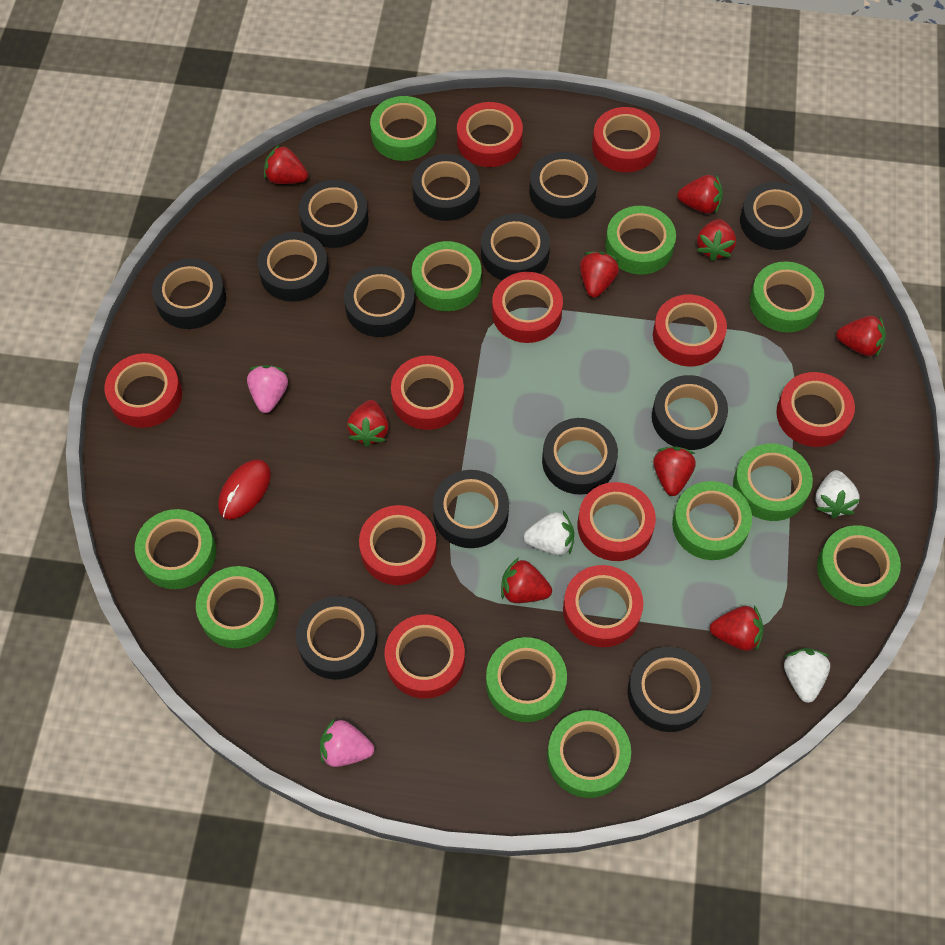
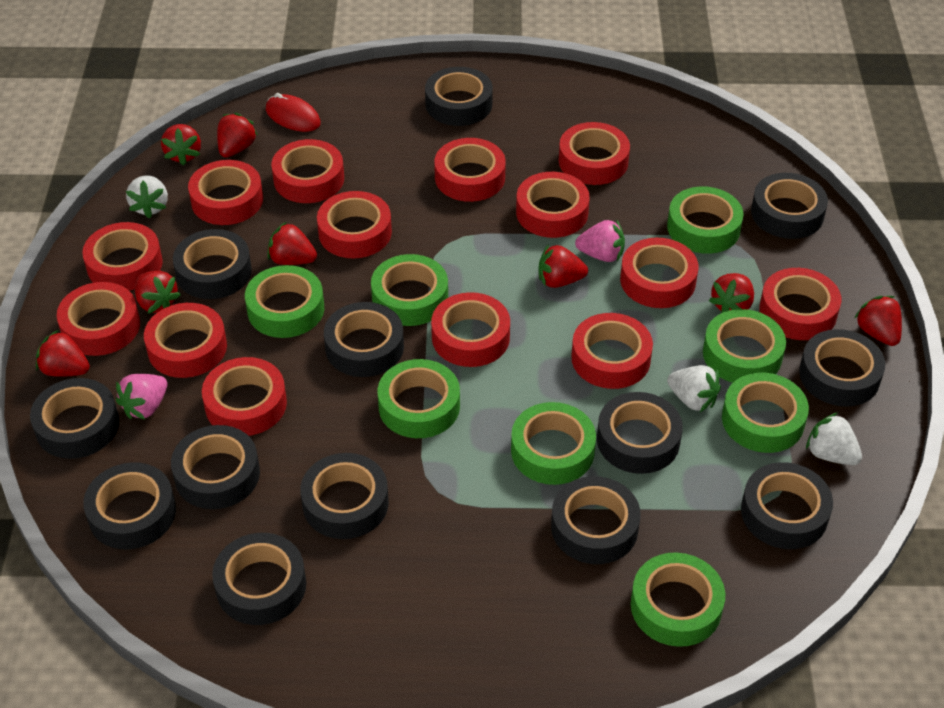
green tape: 11 -> 8
red strawberry: 9 -> 8
red tape: 11 -> 14

